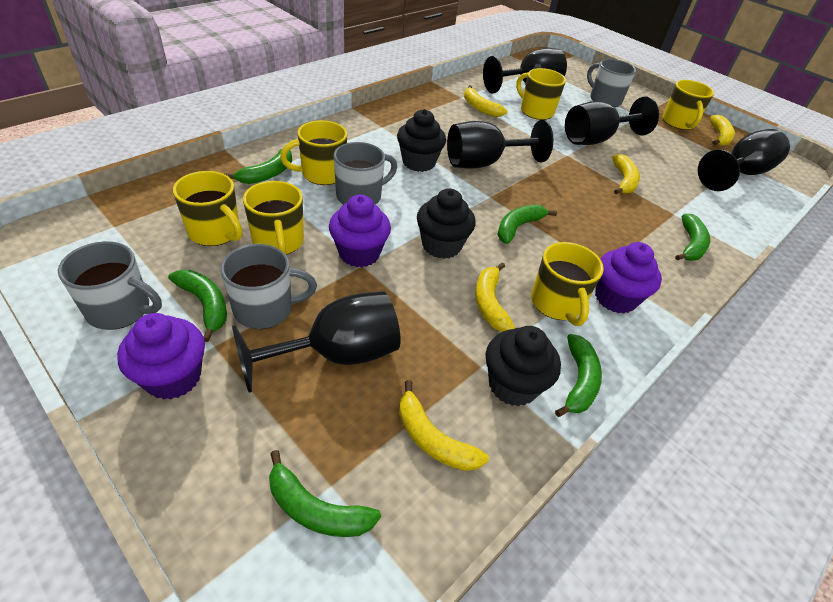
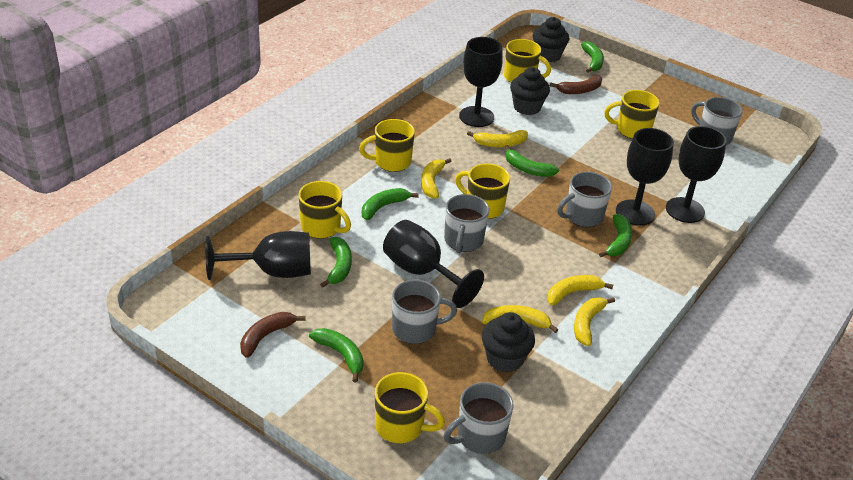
brown banana: 0 -> 2
grey mug: 4 -> 5
purple cupcake: 3 -> 0

